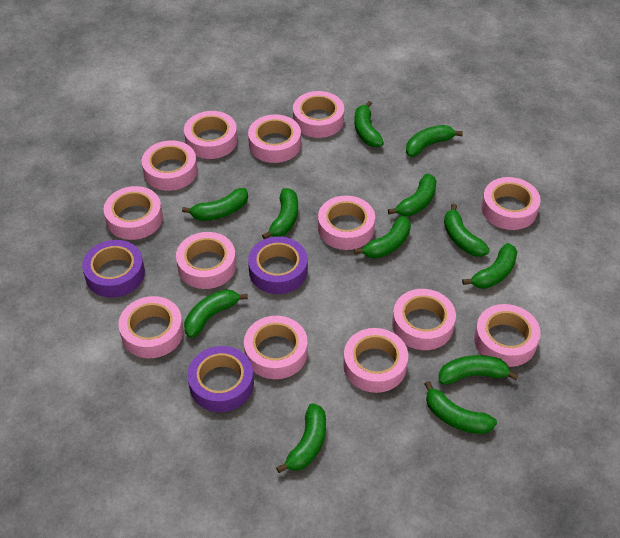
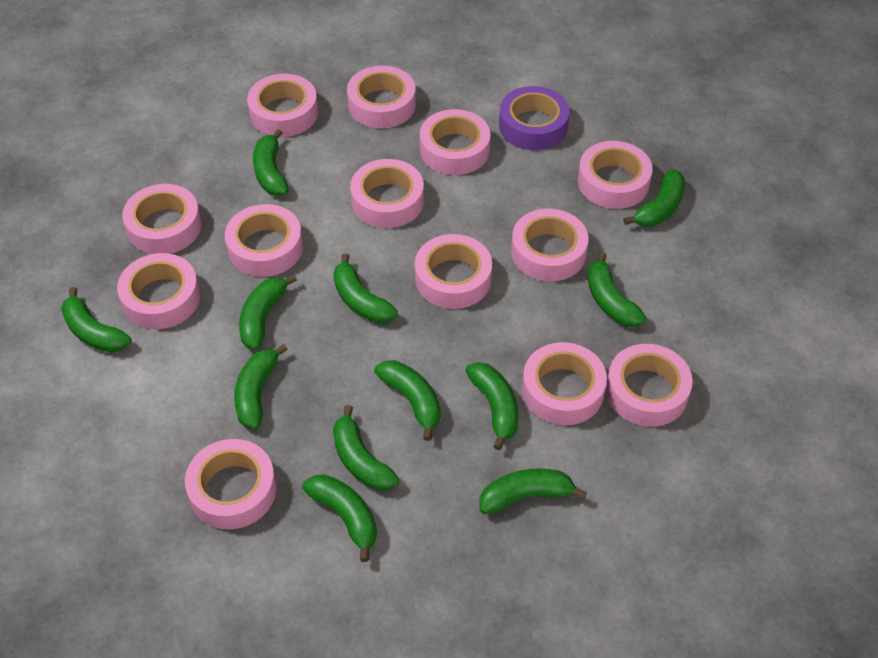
purple tape: 3 -> 1

